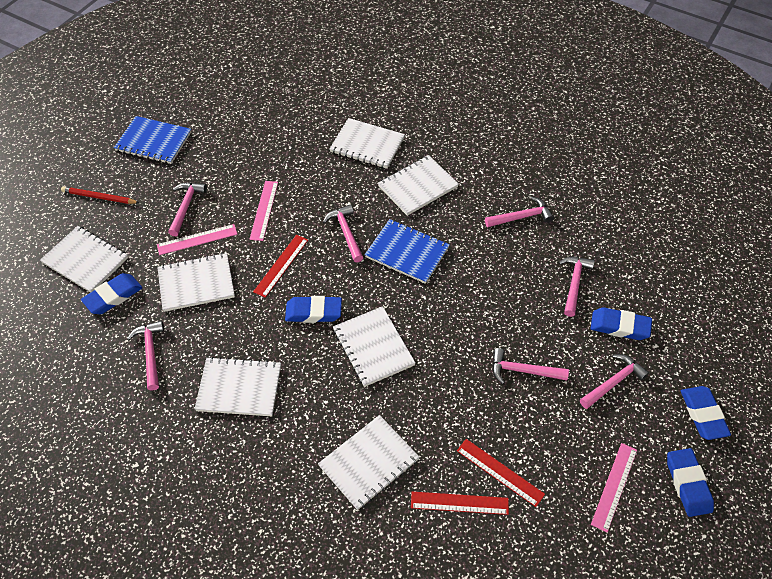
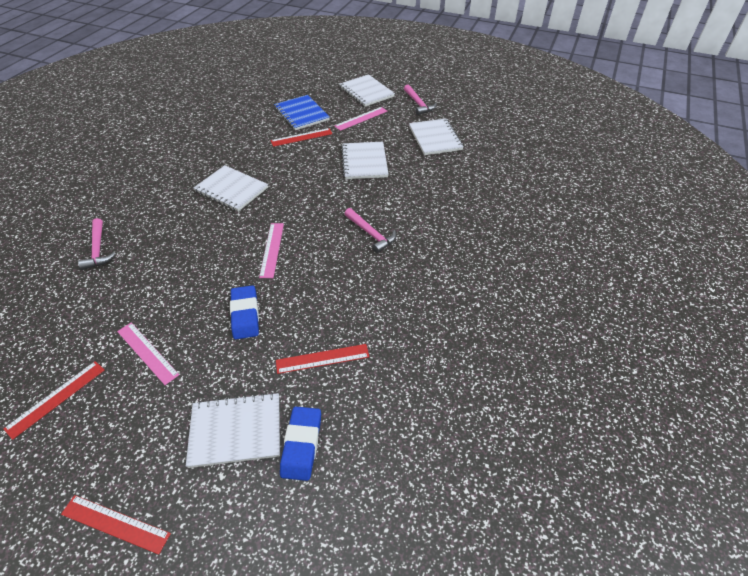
blue eraser: 5 -> 2
blue notebook: 2 -> 1
pink hammer: 7 -> 3
red pencil: 1 -> 0
red ruler: 3 -> 4
white notebook: 7 -> 5

